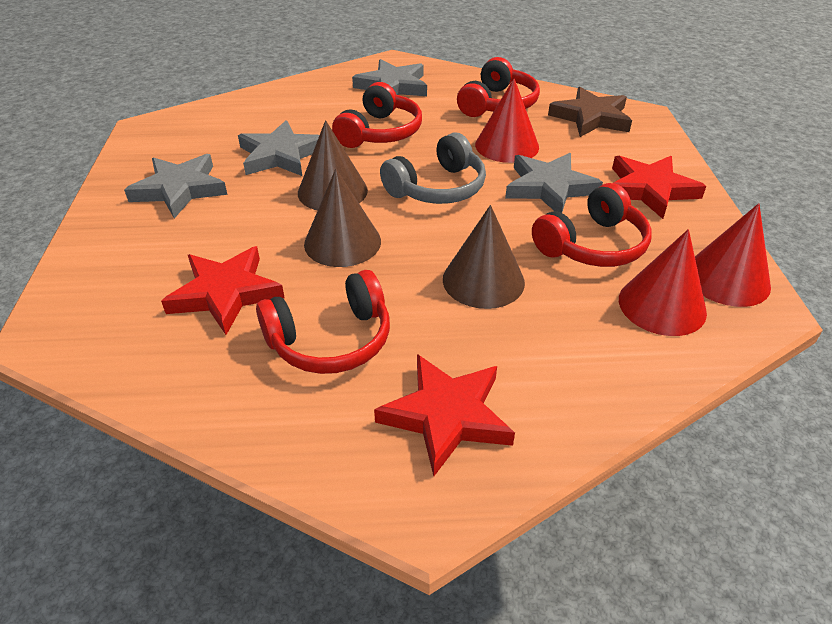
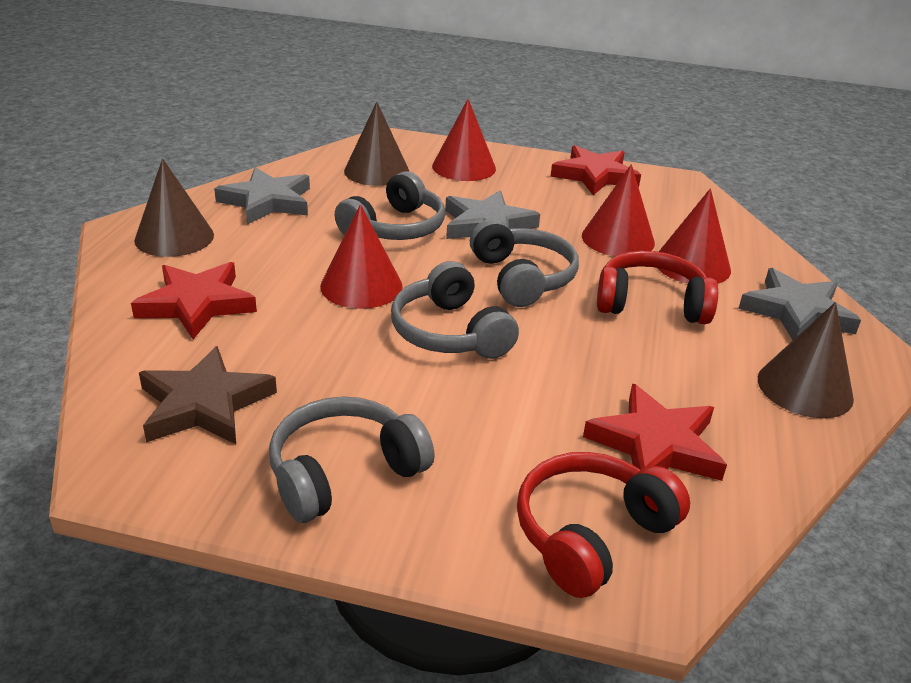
grey headphones: 1 -> 4
grey star: 4 -> 3
red cone: 3 -> 4
red headphones: 4 -> 2

